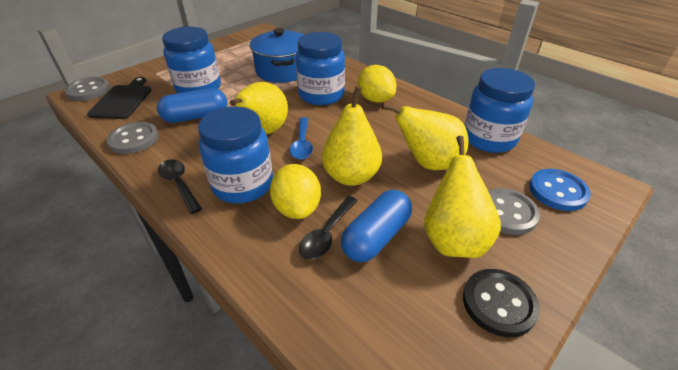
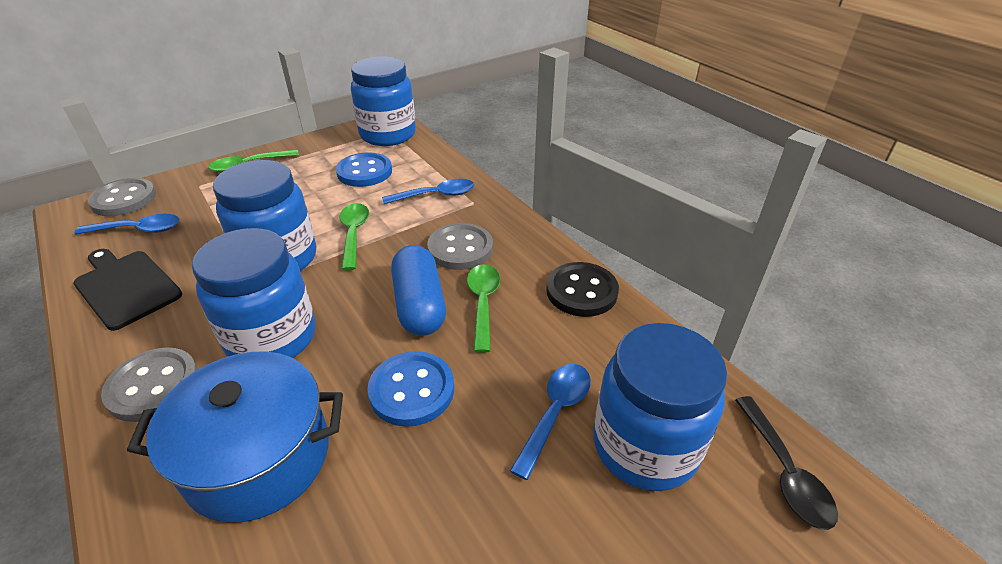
black spoon: 2 -> 1
blue button: 1 -> 2
blue capsule: 2 -> 1
blue spoon: 1 -> 3
green spoon: 0 -> 3
yellow lemon: 2 -> 0
yellow pear: 4 -> 0

